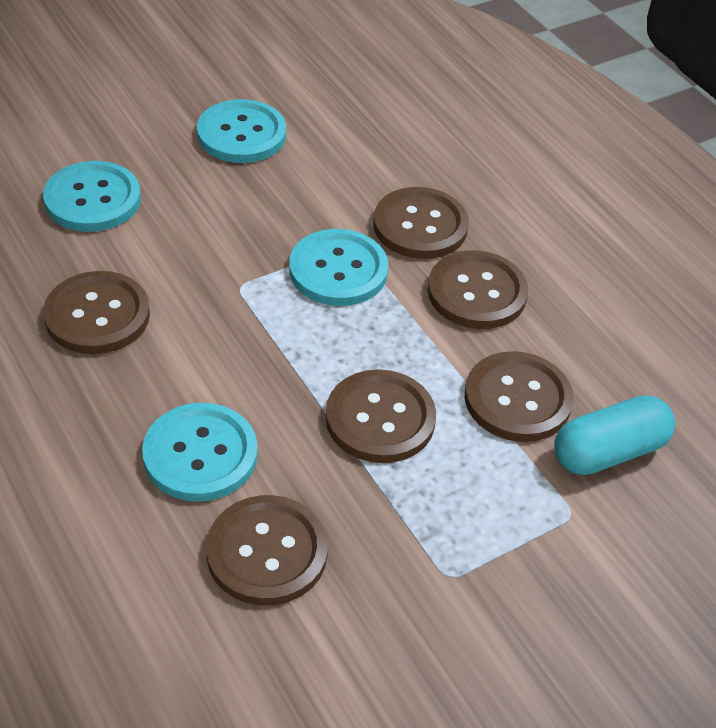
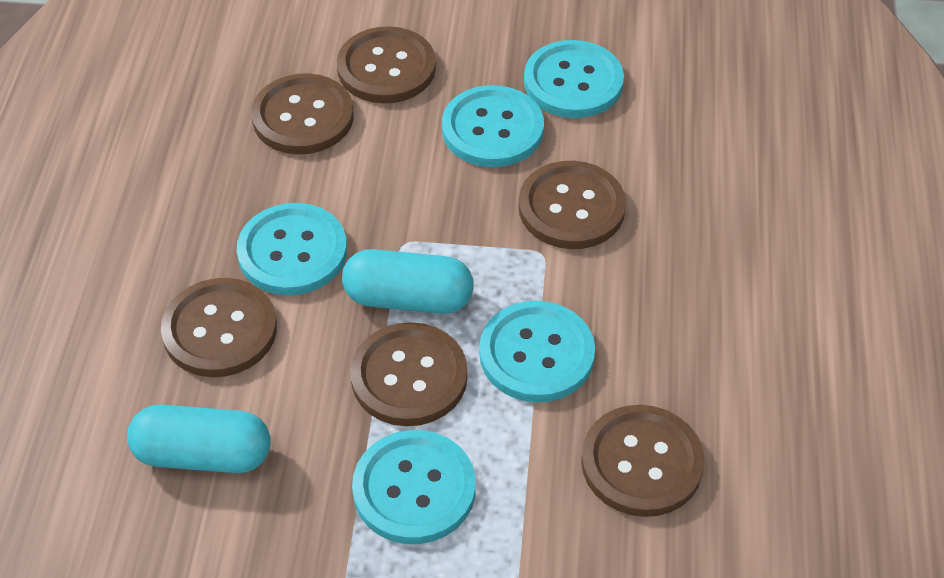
turquoise button: 4 -> 5
turquoise capsule: 1 -> 2

